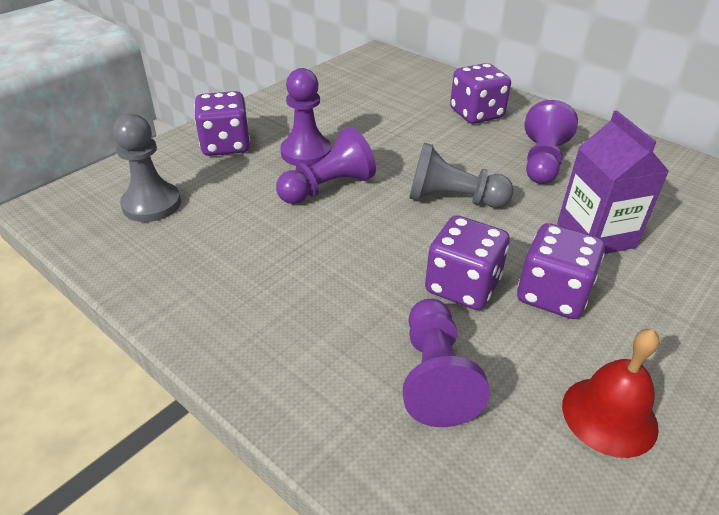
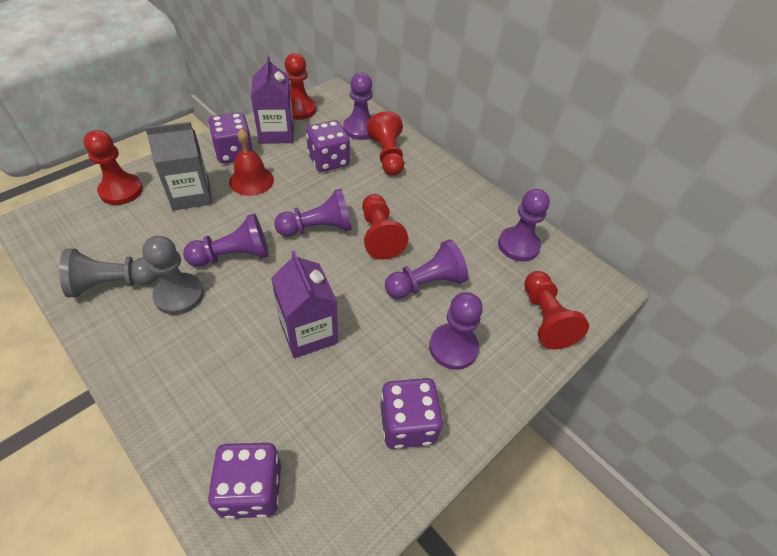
grey carton: 0 -> 1
purple carton: 1 -> 2
purple pawn: 4 -> 6
red pawn: 0 -> 5

